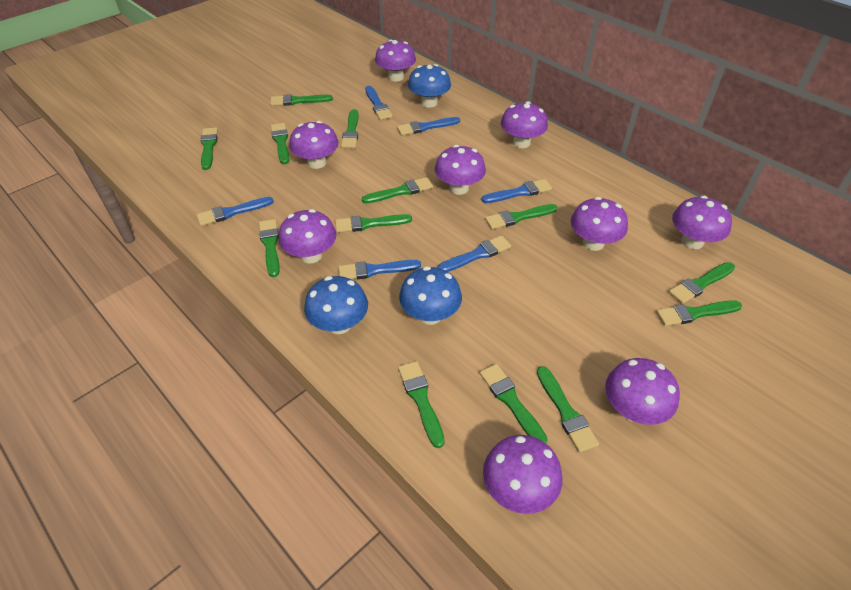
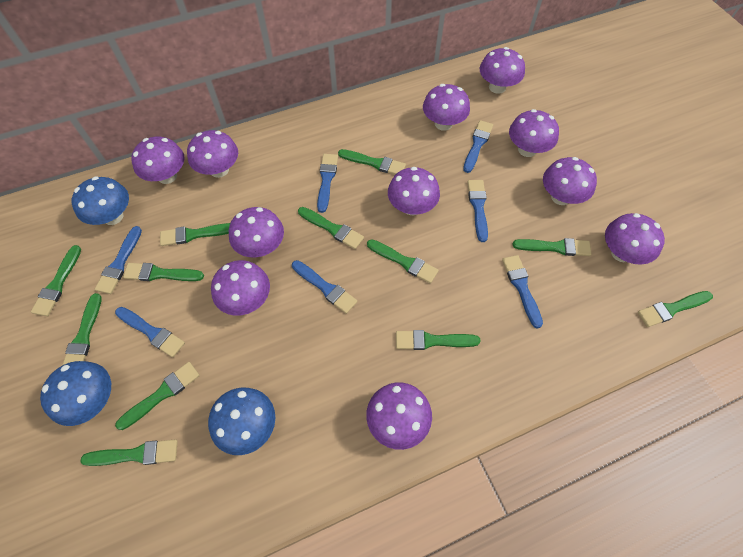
blue brush: 6 -> 7
green brush: 13 -> 12
purple mushroom: 9 -> 11

